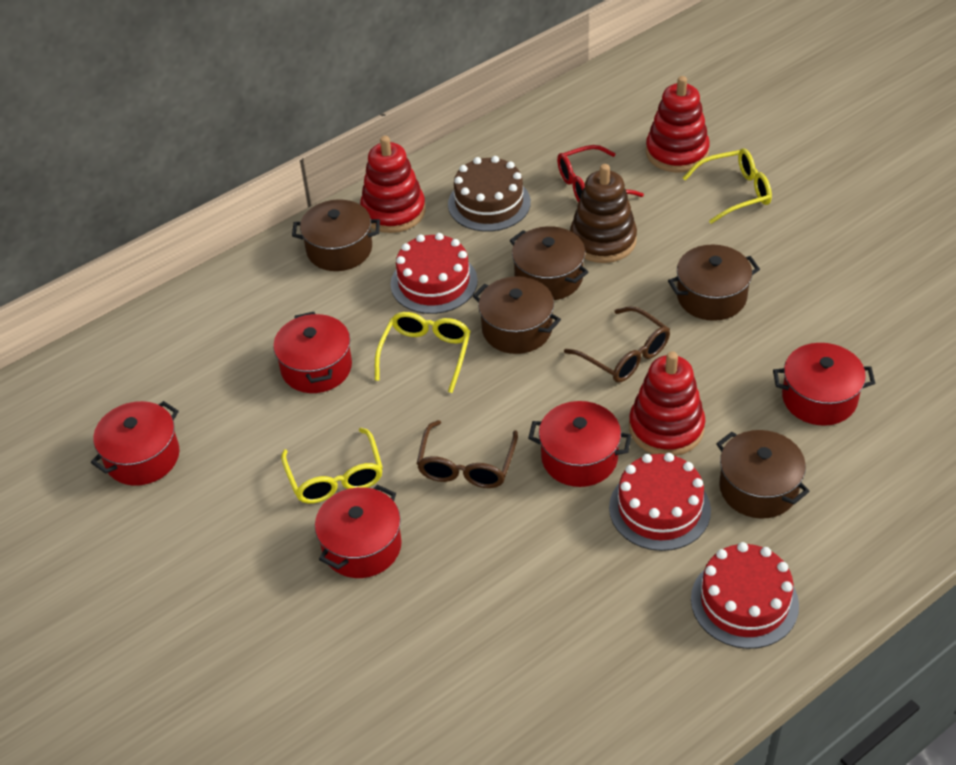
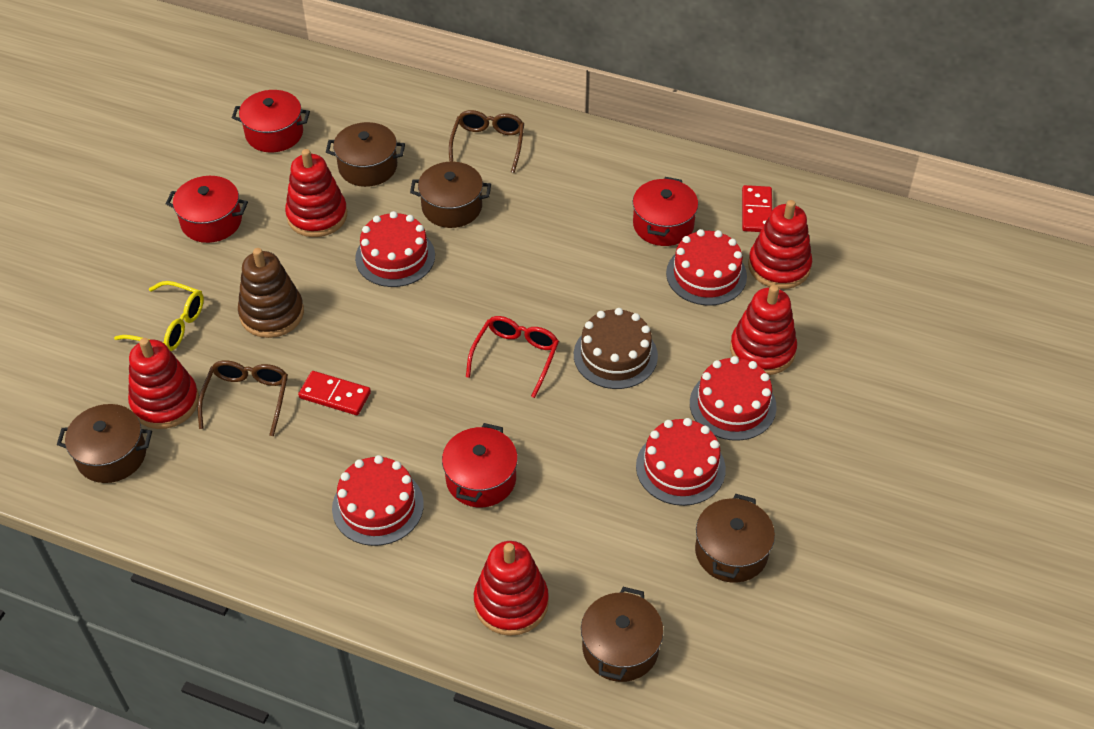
red cake: 3 -> 5
red domino: 0 -> 2
red pot: 5 -> 4
red stacking toy: 3 -> 5
yellow glasses: 3 -> 1

